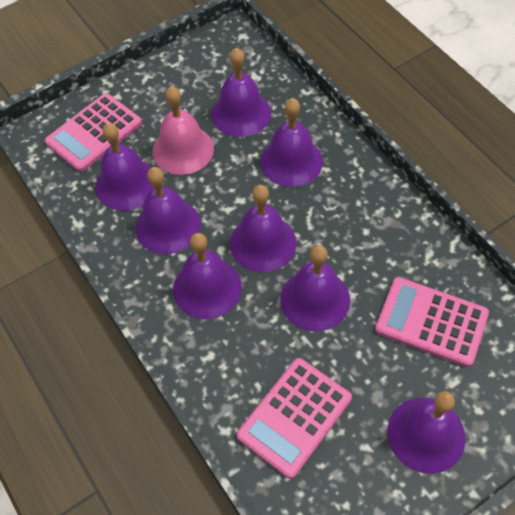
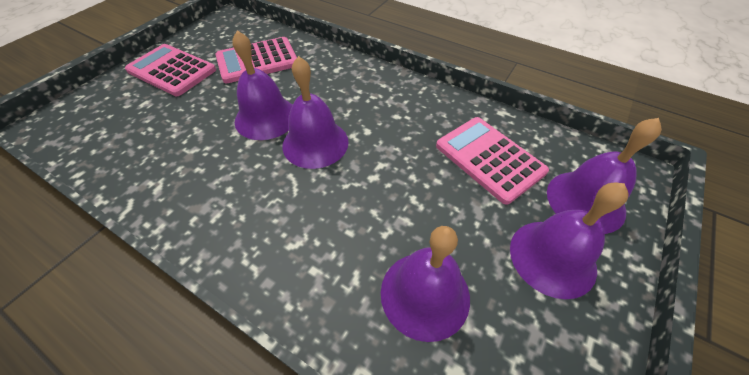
pink bell: 1 -> 0
purple bell: 8 -> 5

